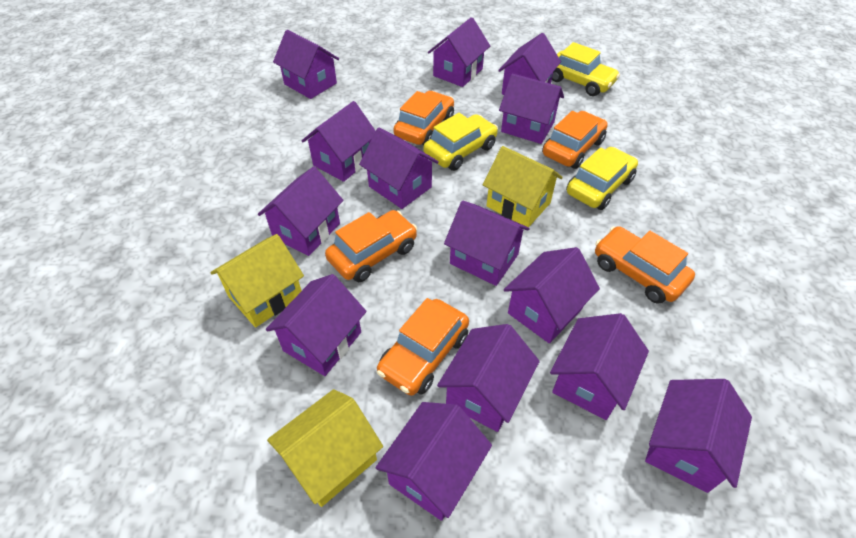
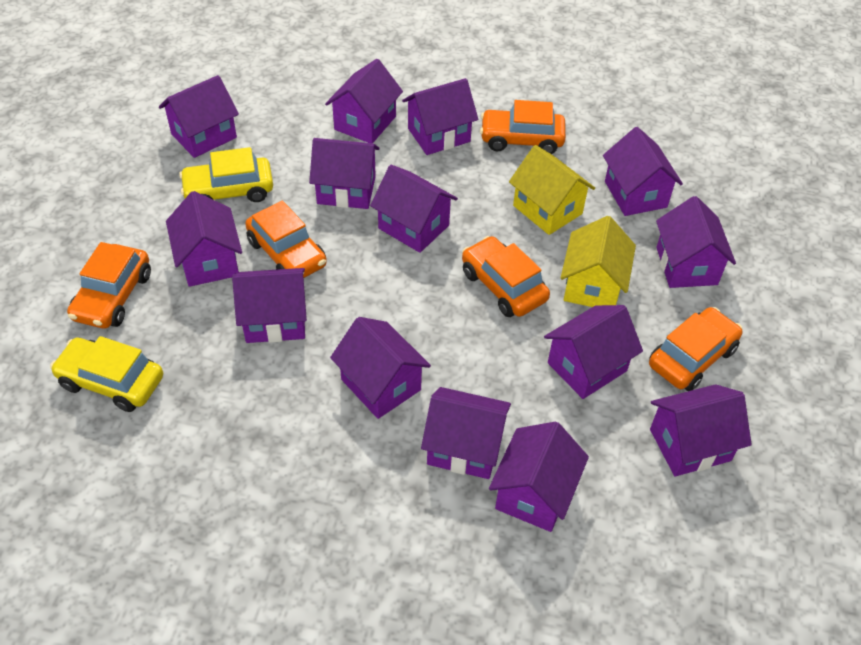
yellow car: 3 -> 2
yellow house: 3 -> 2

